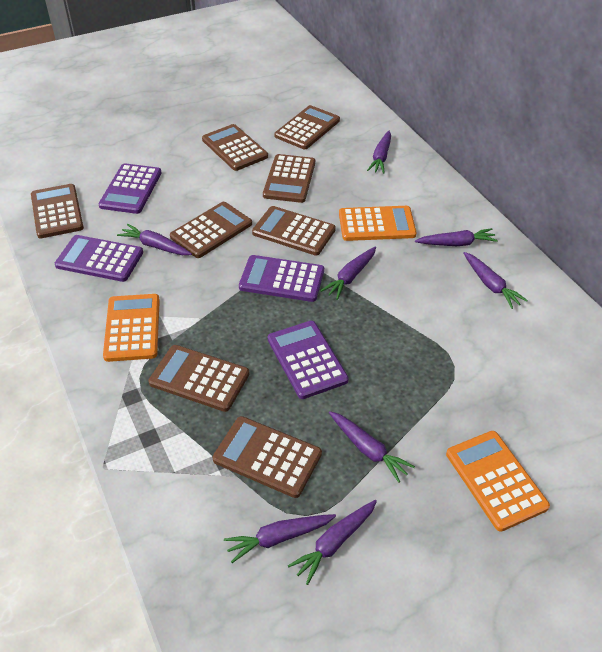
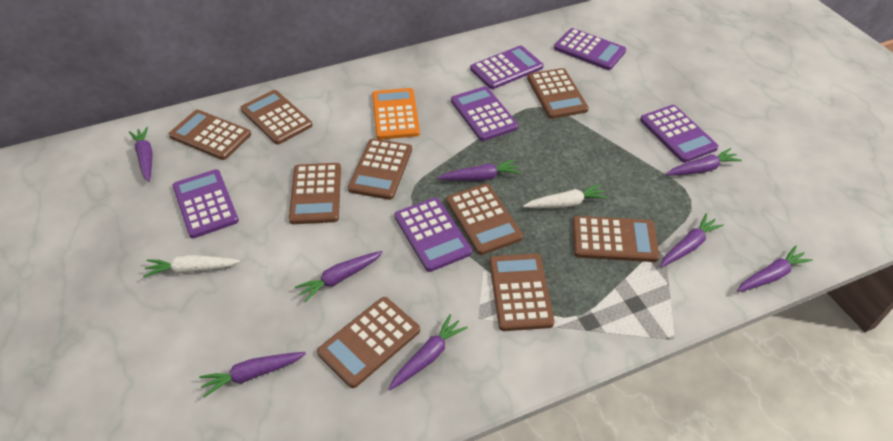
brown calculator: 8 -> 9
orange calculator: 3 -> 1
purple calculator: 4 -> 6
white carrot: 0 -> 2

